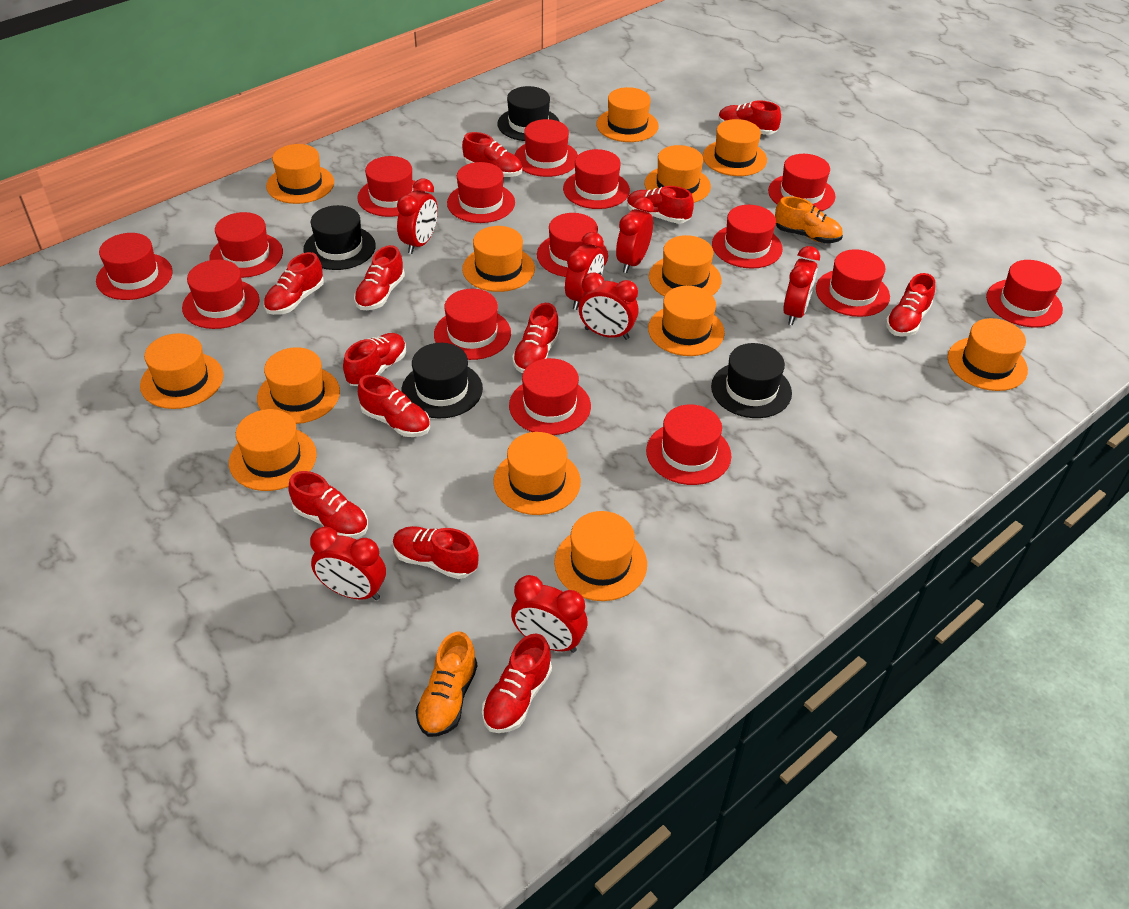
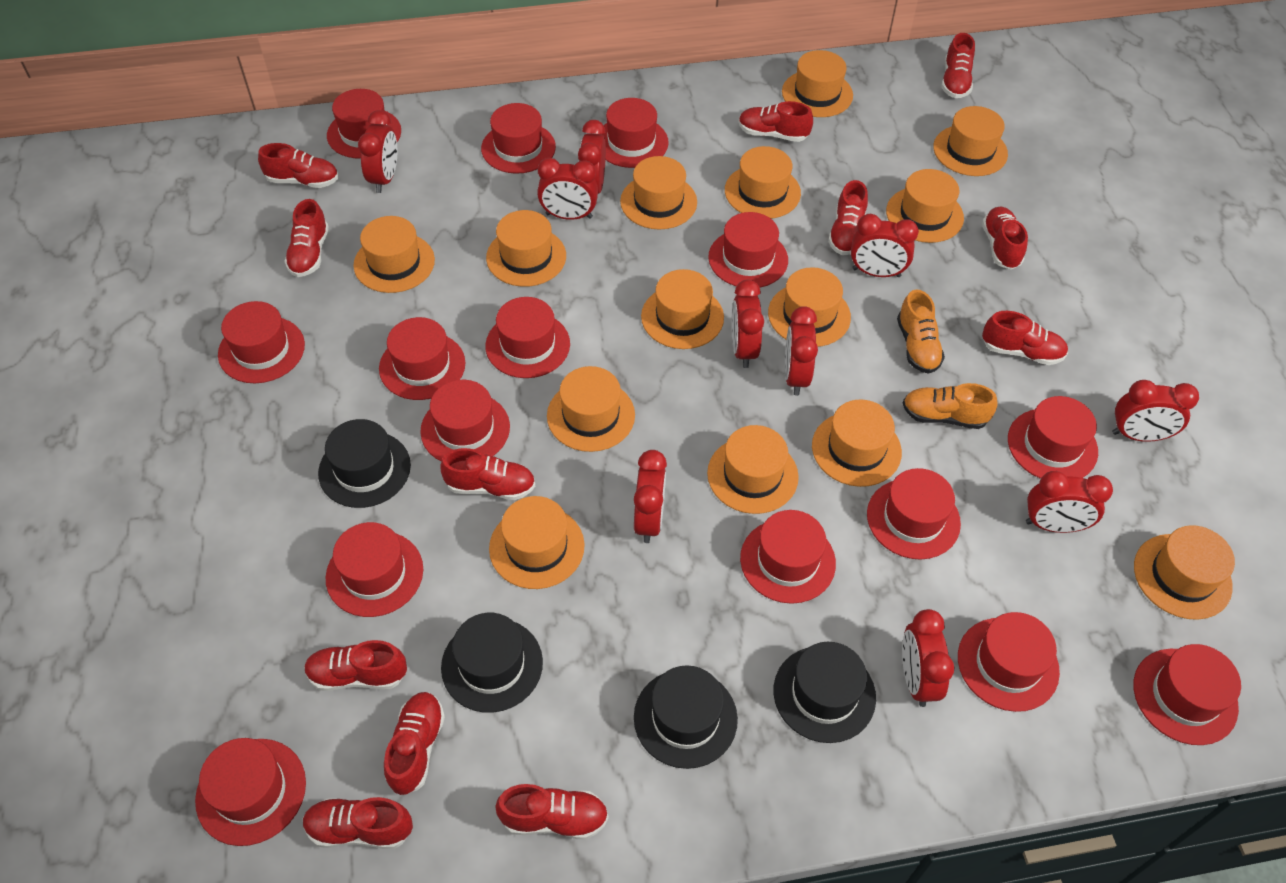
orange hat: 13 -> 14
red clock: 7 -> 10

